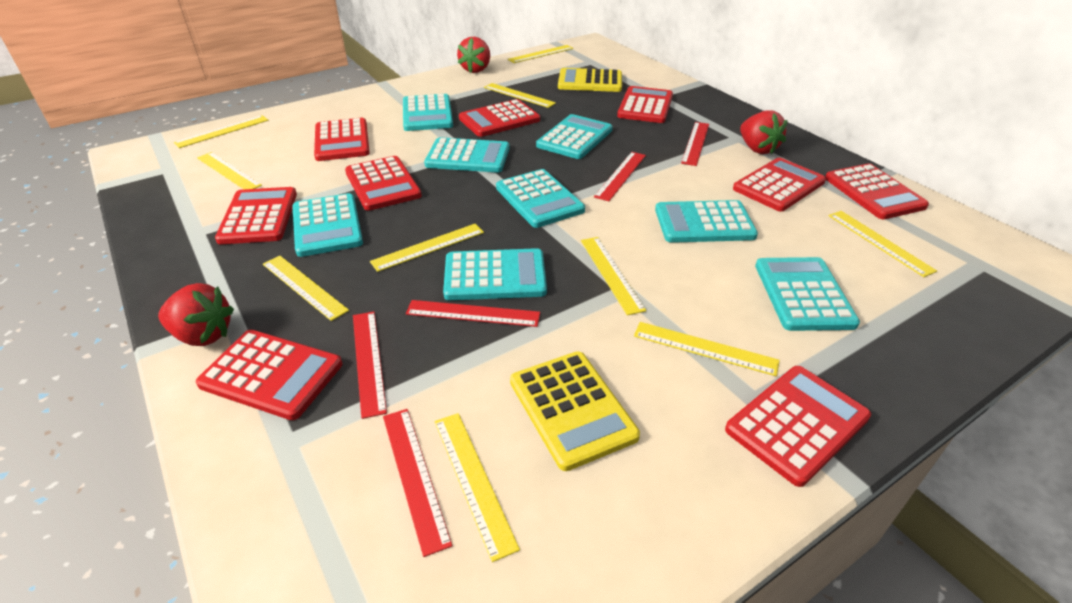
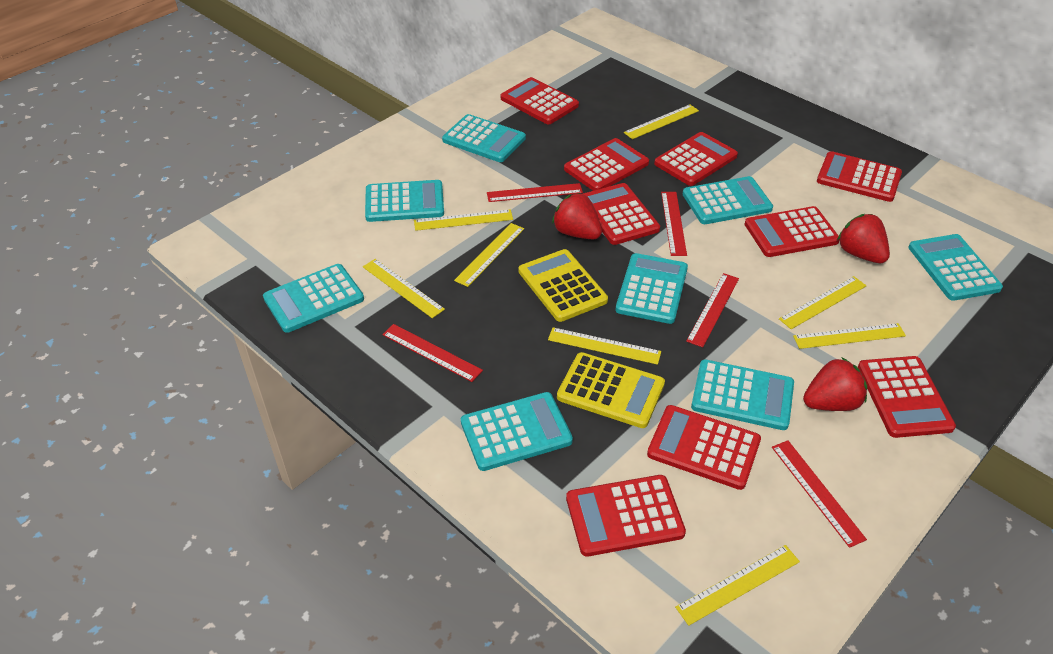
yellow ruler: 10 -> 8

